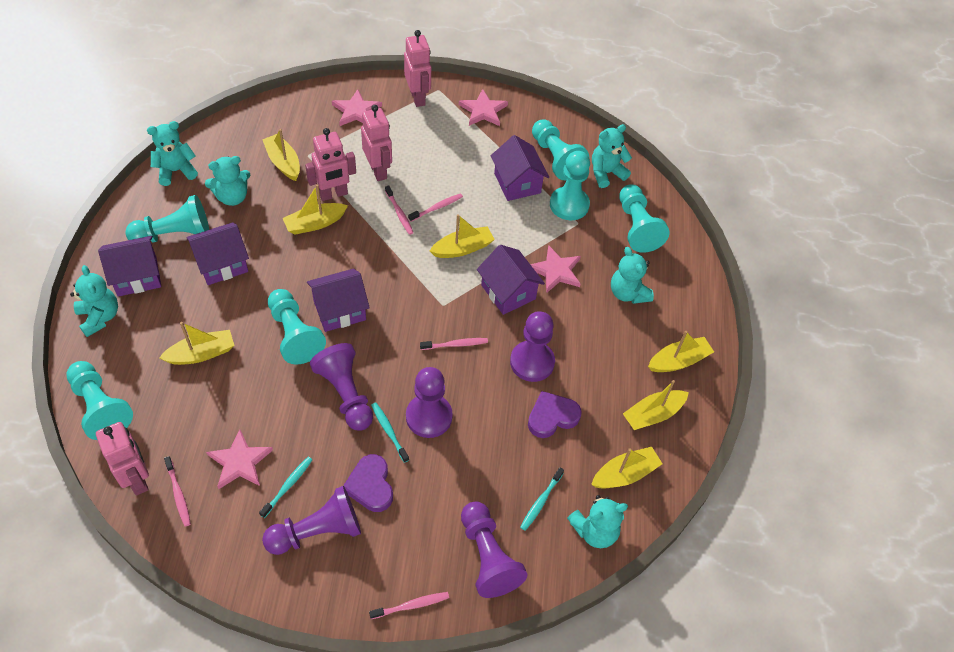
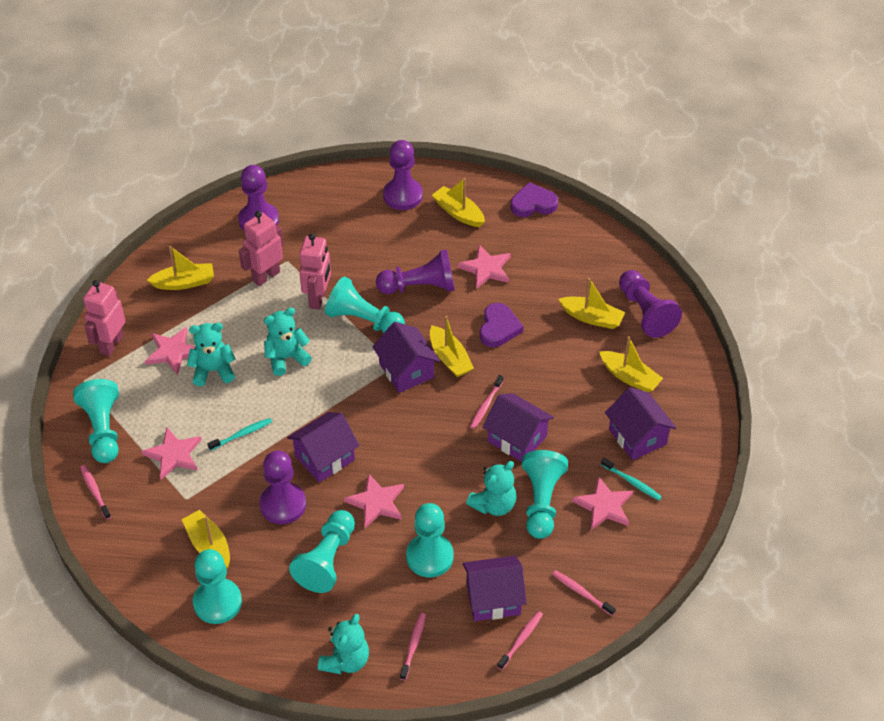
pink robot: 4 -> 3
pink star: 4 -> 5
turquoise teddy bear: 6 -> 4
turquoise toothbrush: 3 -> 2
yellow boat: 7 -> 6

